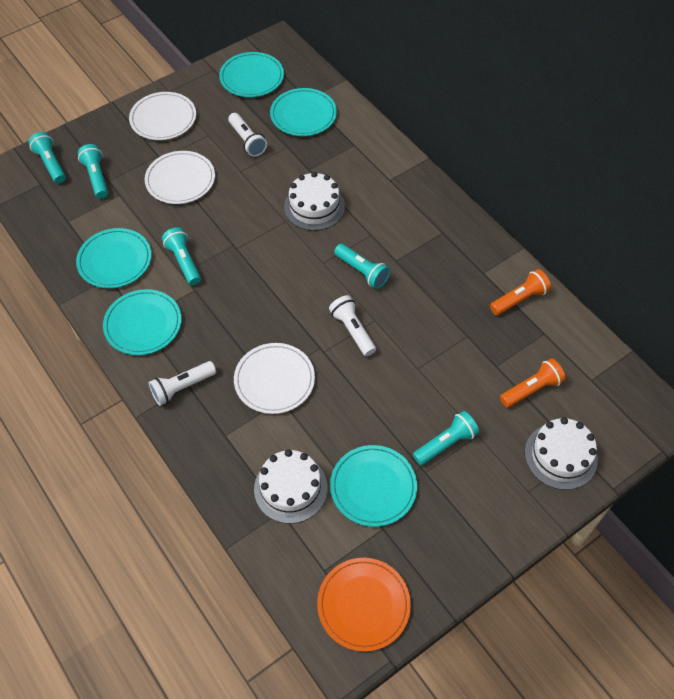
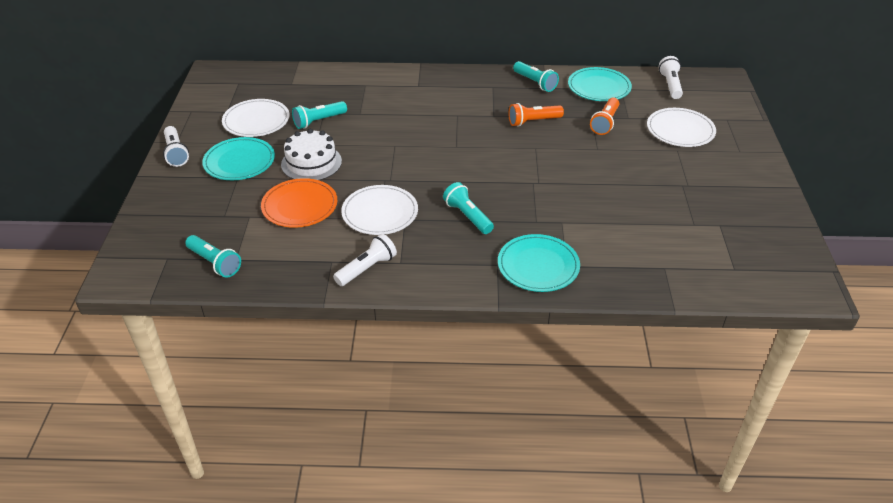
turquoise flashlight: 5 -> 4
turquoise plate: 5 -> 3
white cake: 3 -> 1

